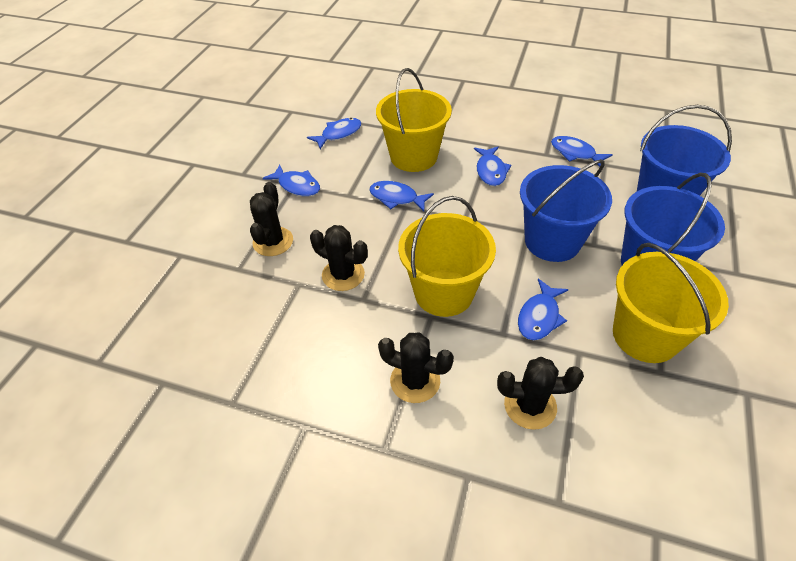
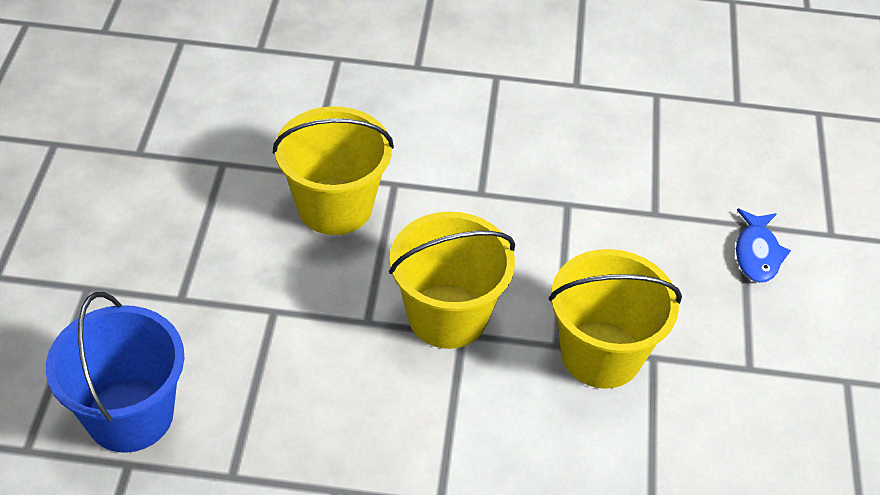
black cactus: 4 -> 0
blue bucket: 3 -> 1
blue fish: 6 -> 1

